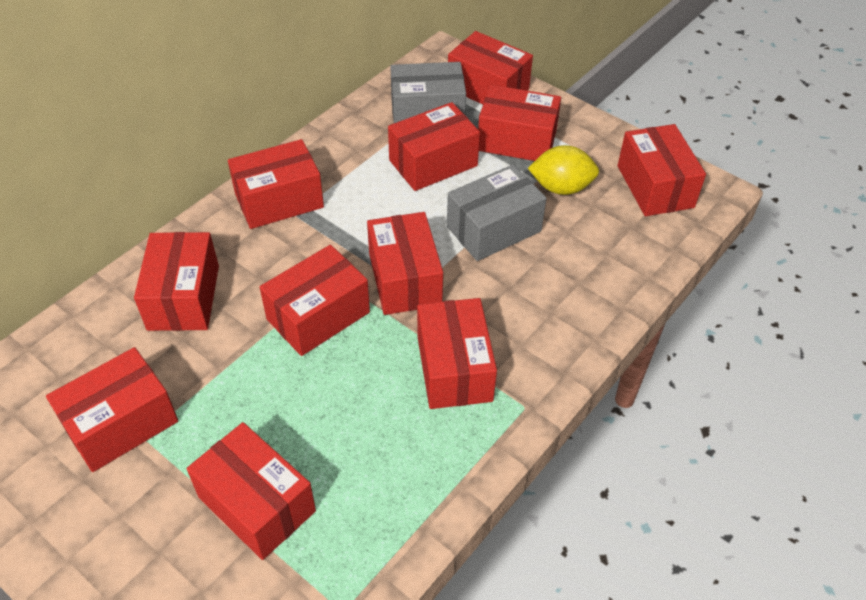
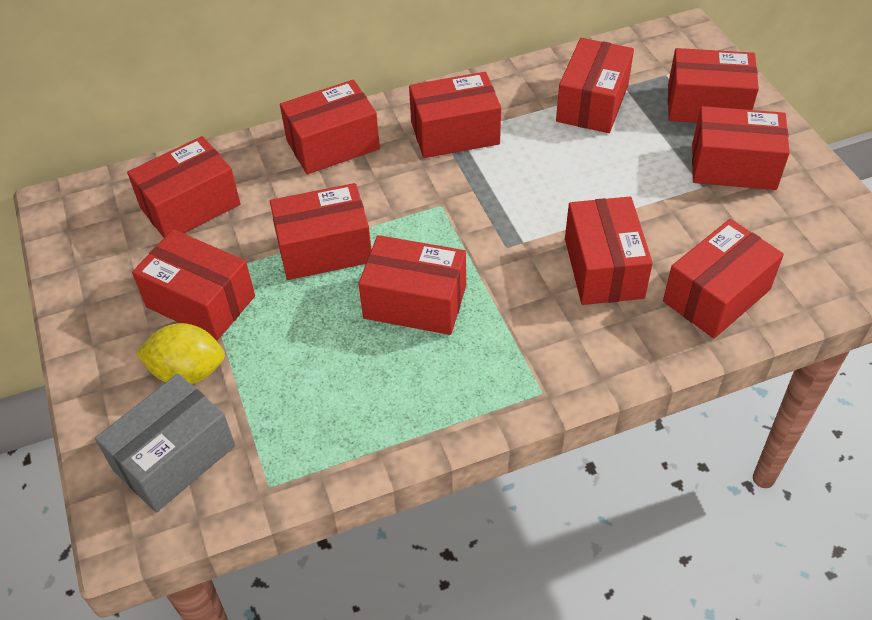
grey box: 2 -> 1

